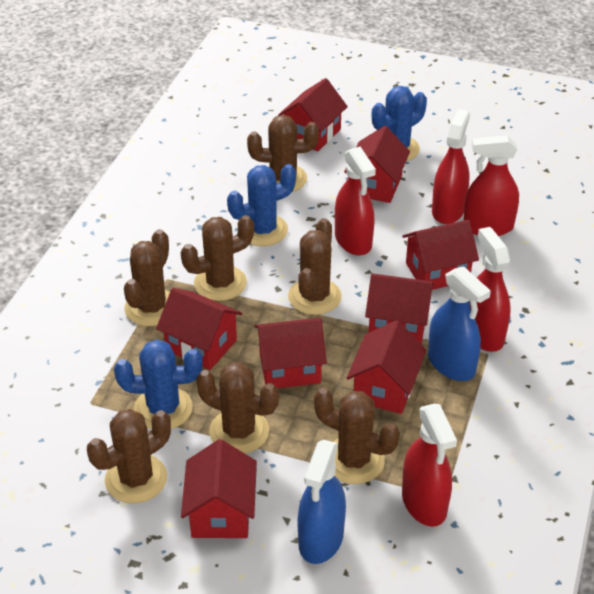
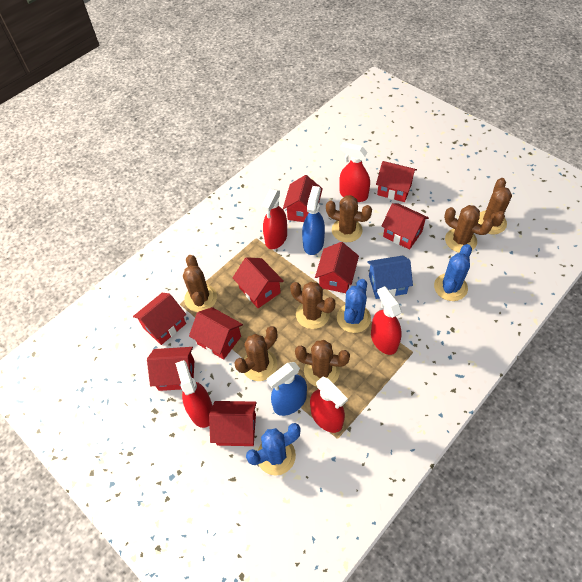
blue house: 0 -> 1
red house: 8 -> 9

